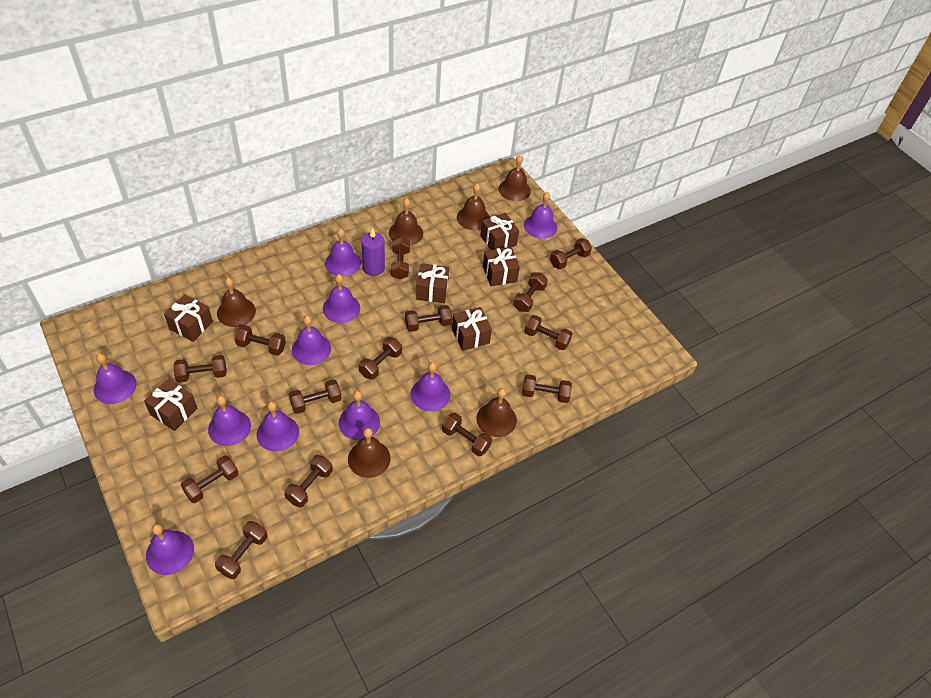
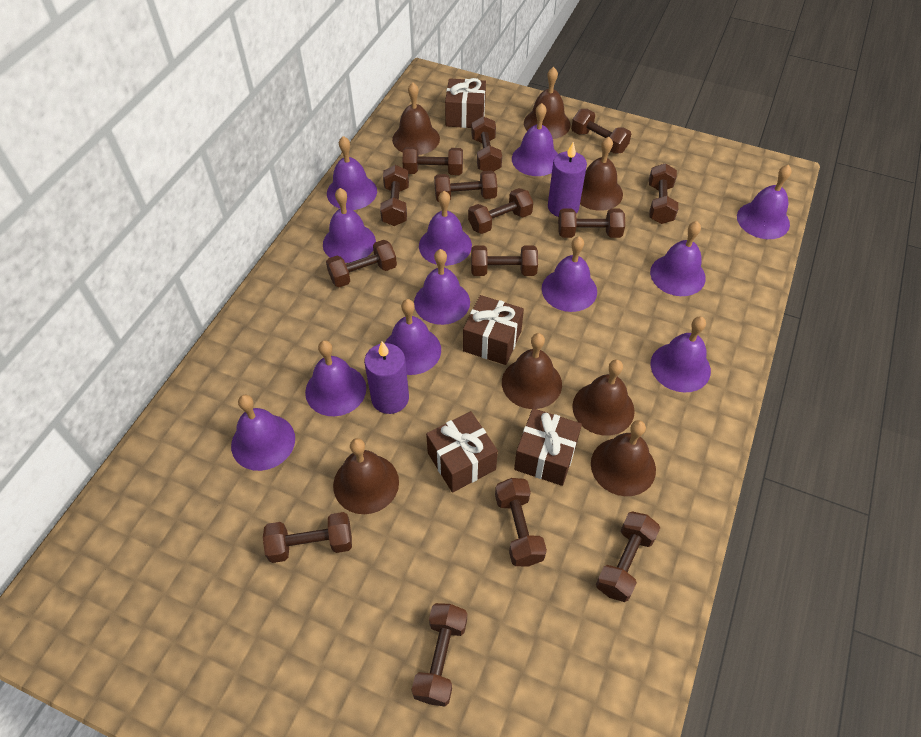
brown bell: 6 -> 7
brown gift: 6 -> 4
purple bell: 10 -> 12
purple candle: 1 -> 2

